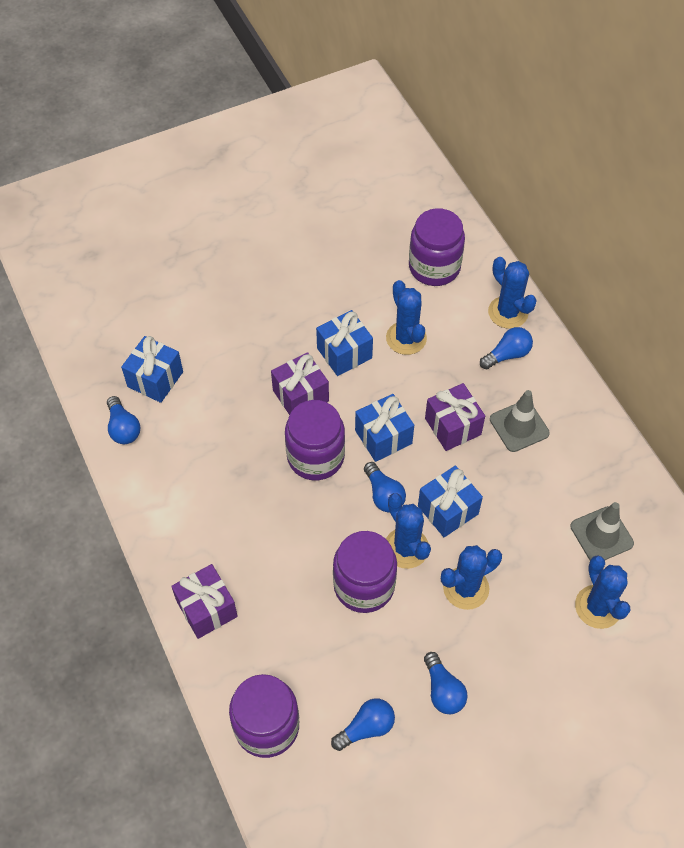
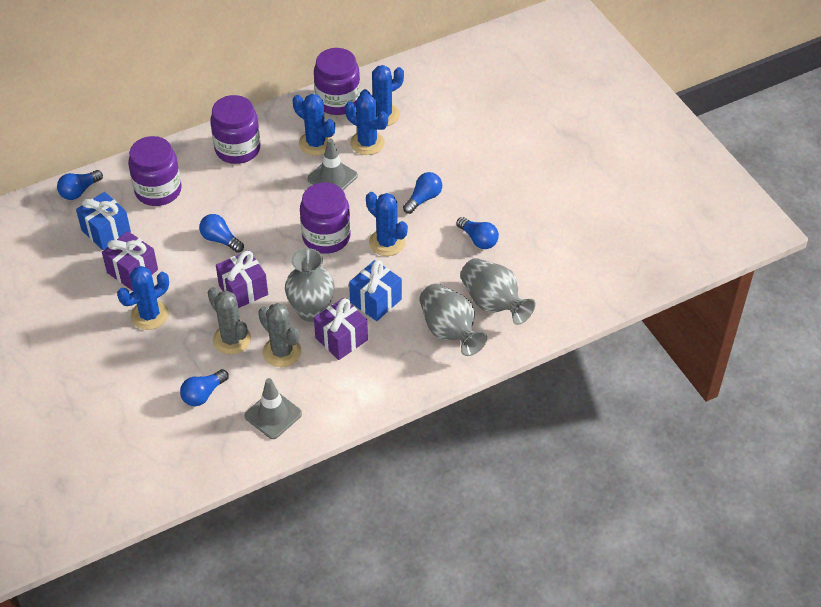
blue gift: 4 -> 2
grey cactus: 0 -> 2
grey vase: 0 -> 3

